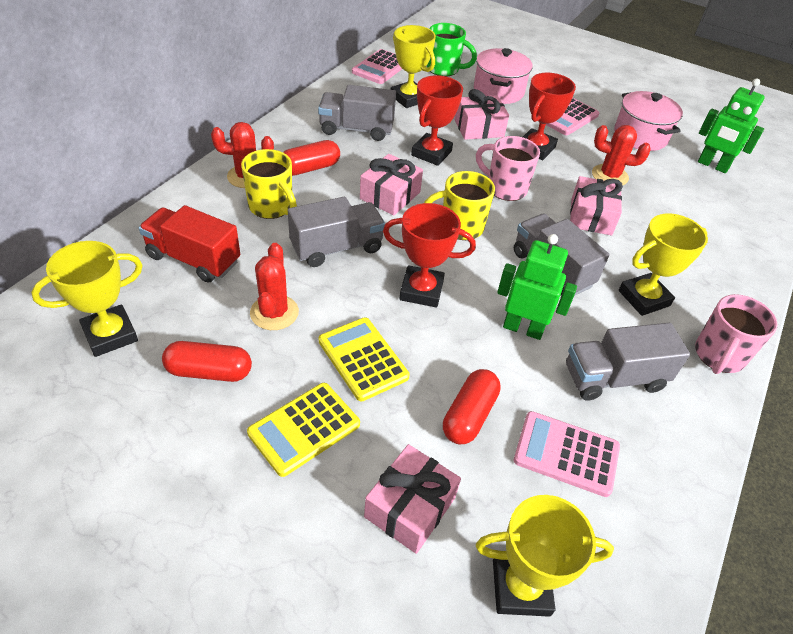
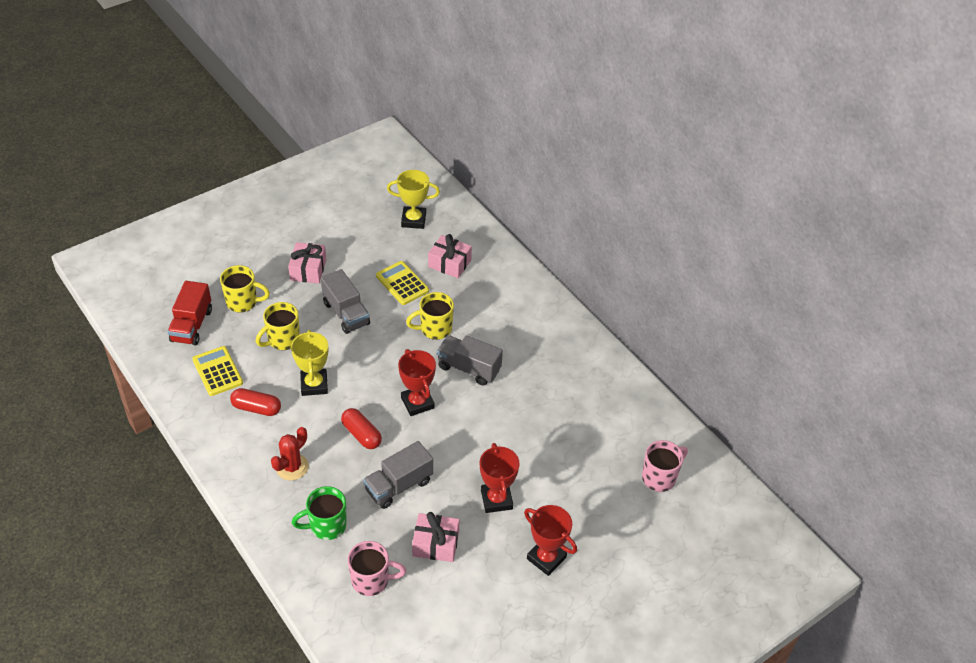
green robot: 2 -> 0
grey truck: 4 -> 3
pink calculator: 3 -> 0
pink gift: 4 -> 3
pink pot: 2 -> 0
red cactus: 3 -> 1
red capsule: 3 -> 2
yellow mug: 2 -> 3
yellow trophy: 4 -> 2

